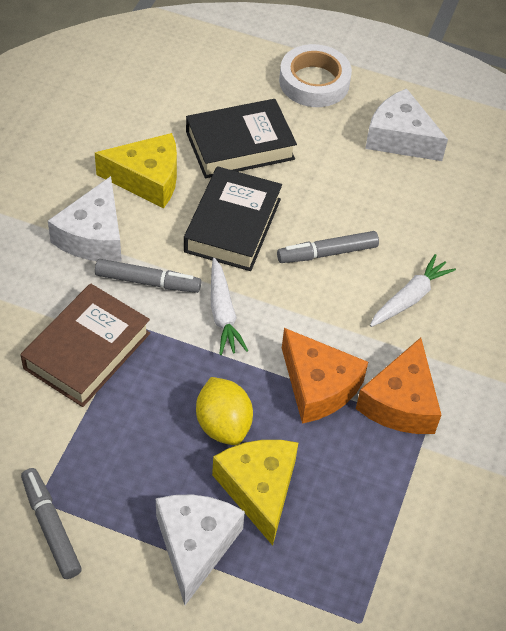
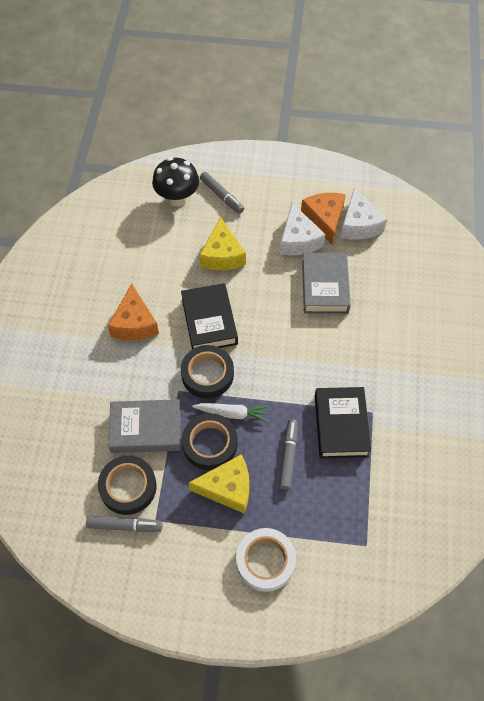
black mushroom: 0 -> 1
black tape: 0 -> 3
brown book: 1 -> 0
grey book: 0 -> 2
white carrot: 2 -> 1
white cheese: 3 -> 2
yellow lemon: 1 -> 0

